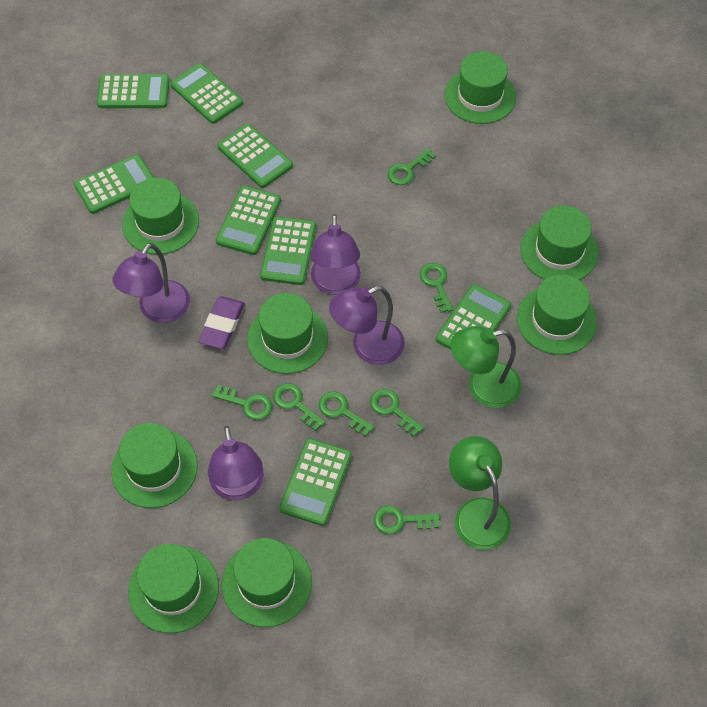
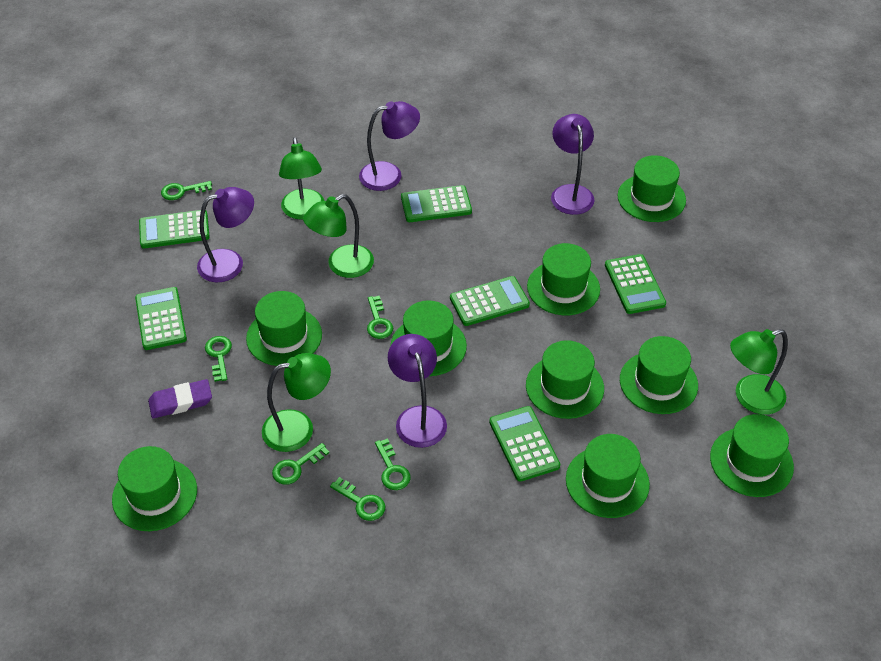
green calculator: 8 -> 6
green hat: 8 -> 9
green key: 7 -> 6
green lamp: 2 -> 4

